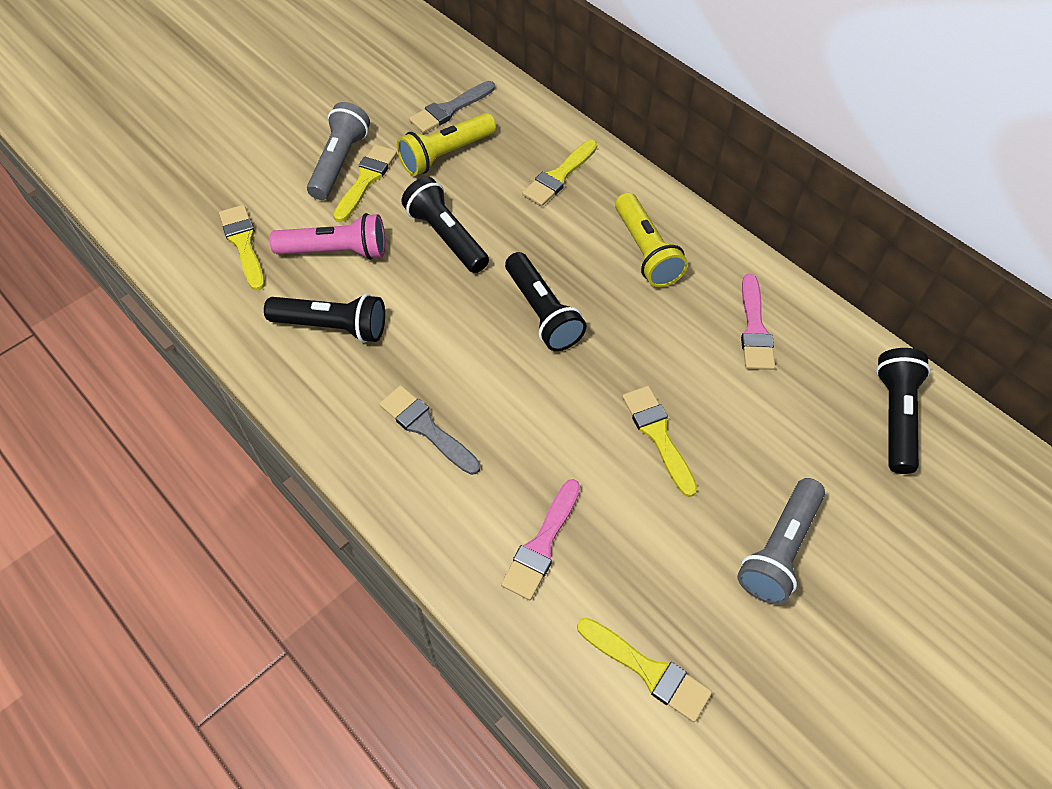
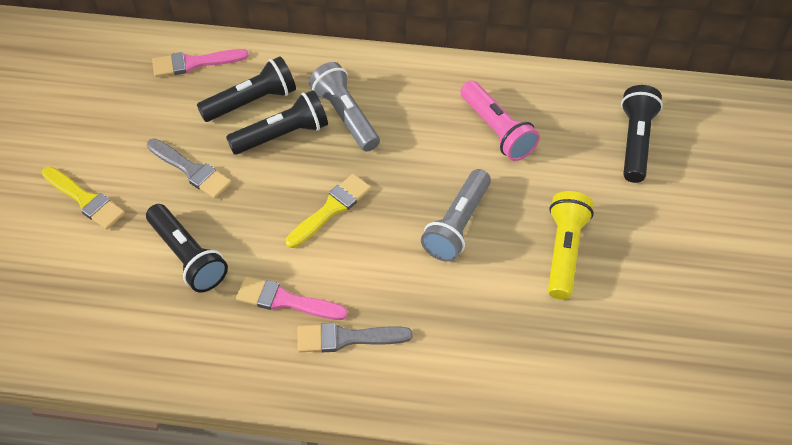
yellow brush: 5 -> 2
yellow flashlight: 2 -> 1

